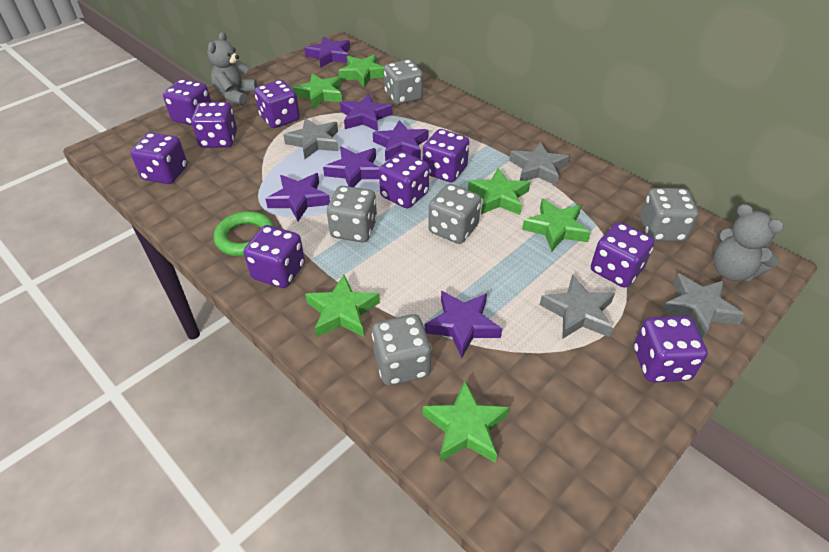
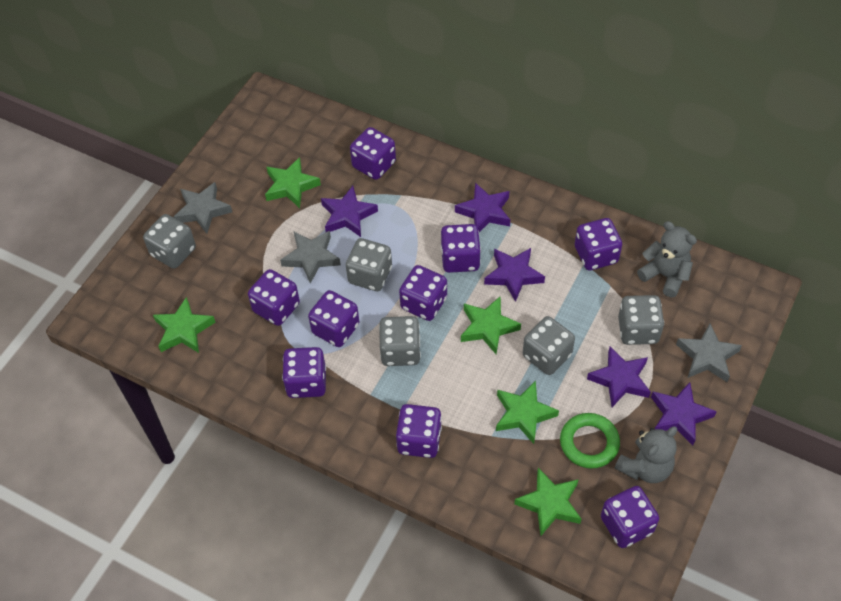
green star: 6 -> 5
grey star: 4 -> 3
purple star: 6 -> 5

